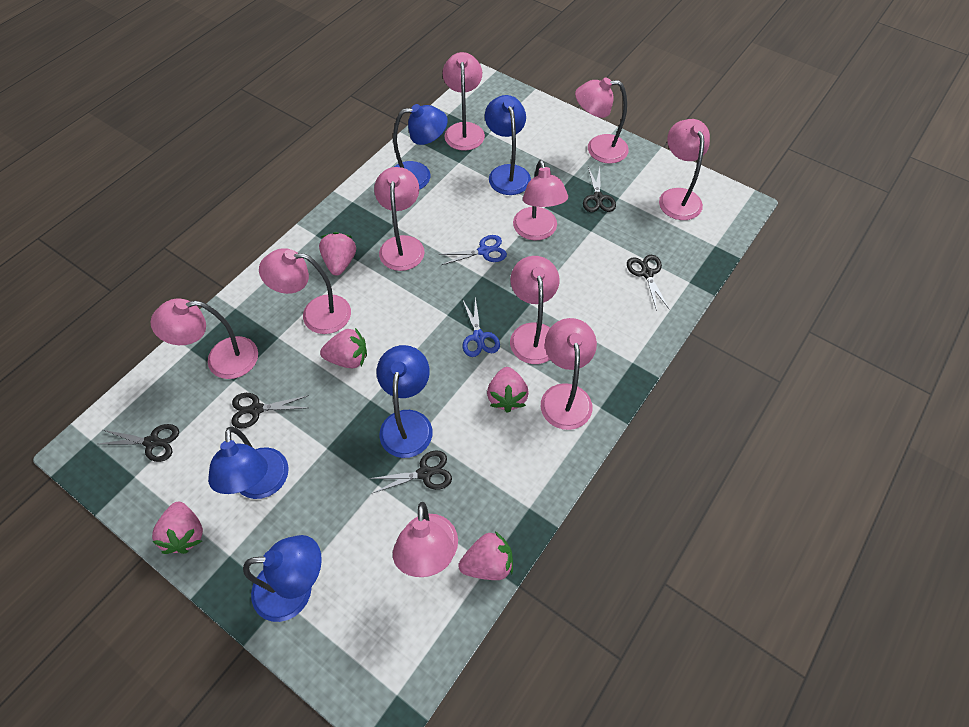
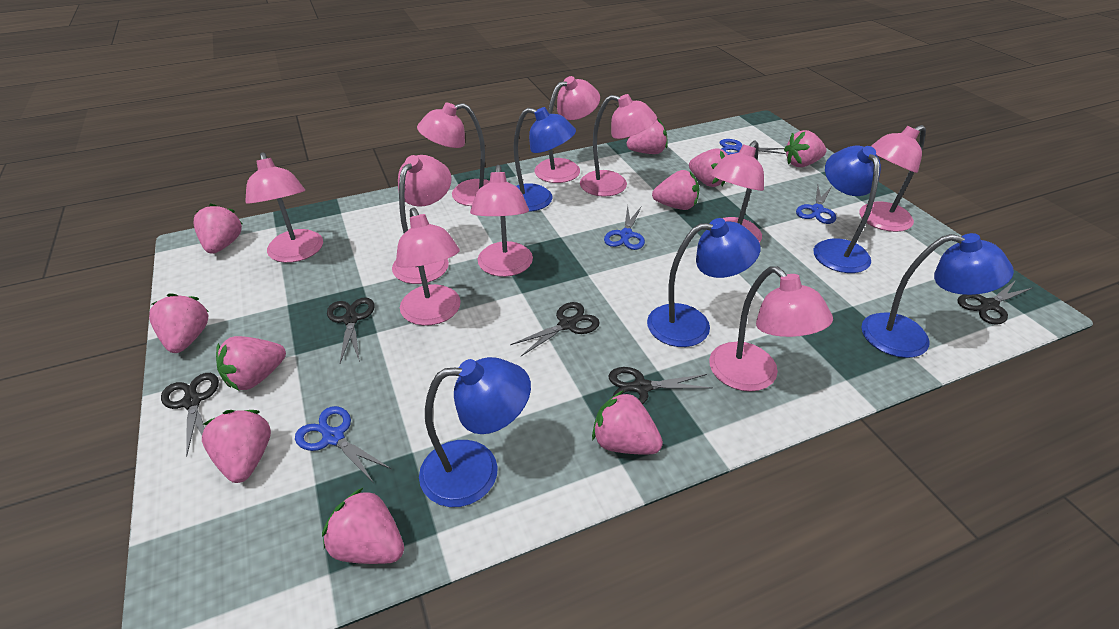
blue scissors: 2 -> 4
pink strawberry: 5 -> 10

